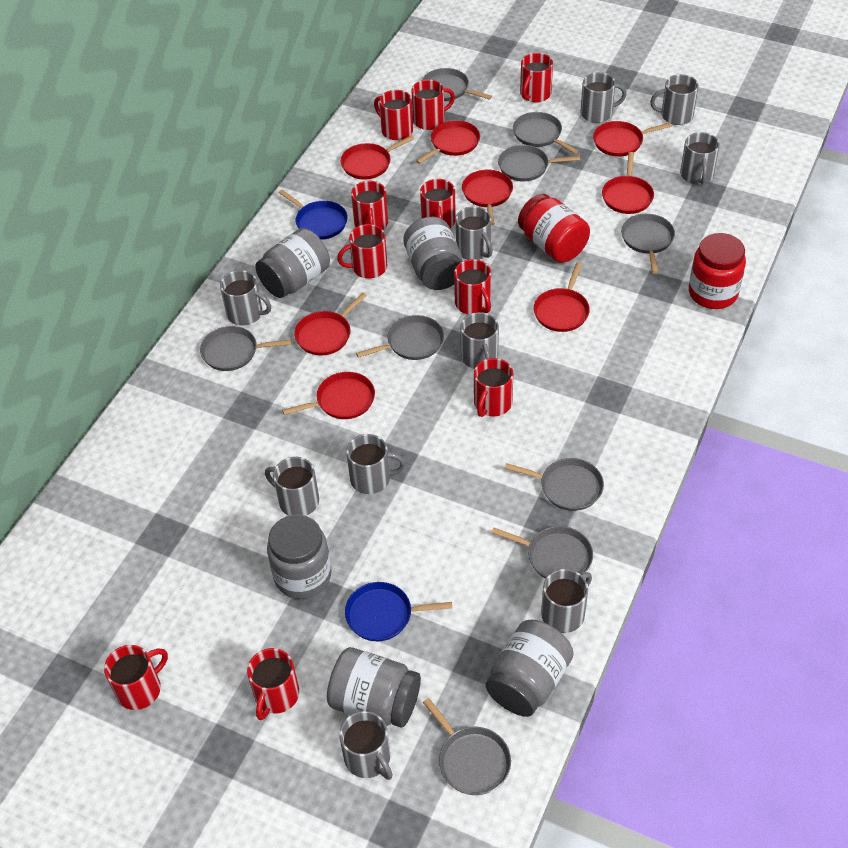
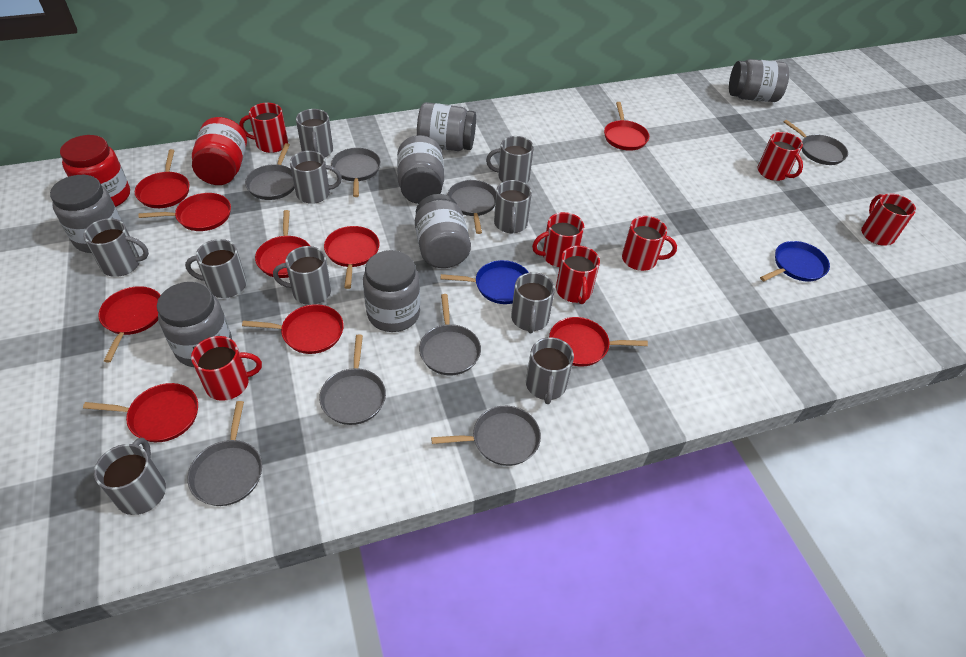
grey jar: 5 -> 7
grey pan: 9 -> 8
red mug: 10 -> 7
red pan: 8 -> 9

